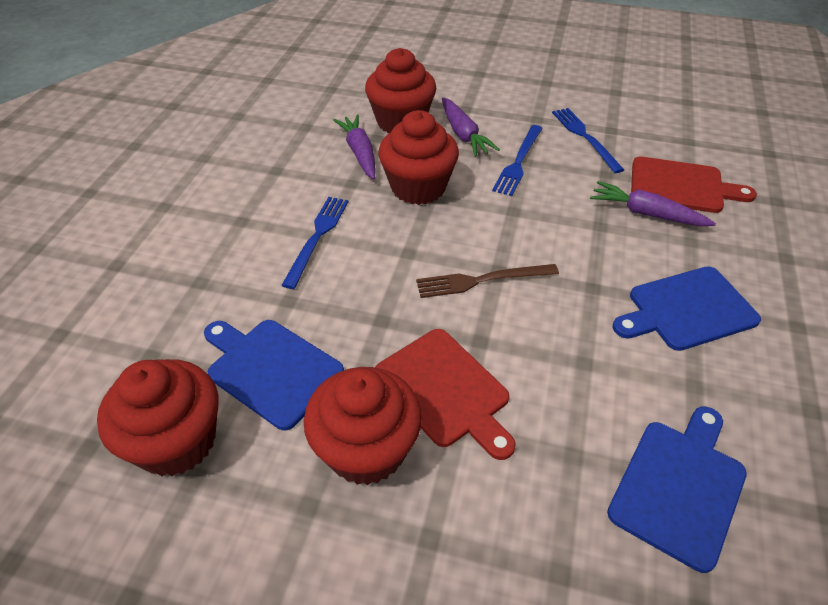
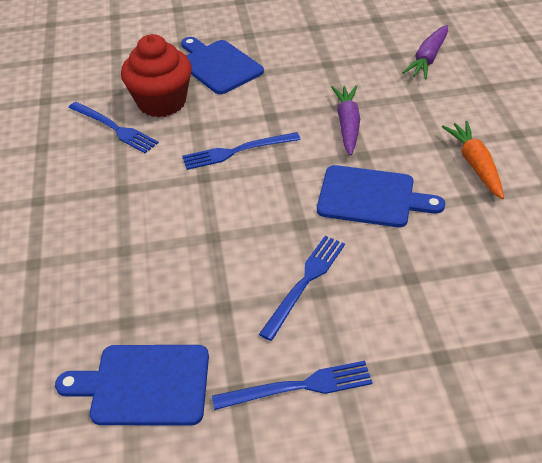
blue fork: 3 -> 4
brown fork: 1 -> 0
orange carrot: 0 -> 1
purple carrot: 3 -> 2
red cupcake: 4 -> 1
red cutting board: 2 -> 0

